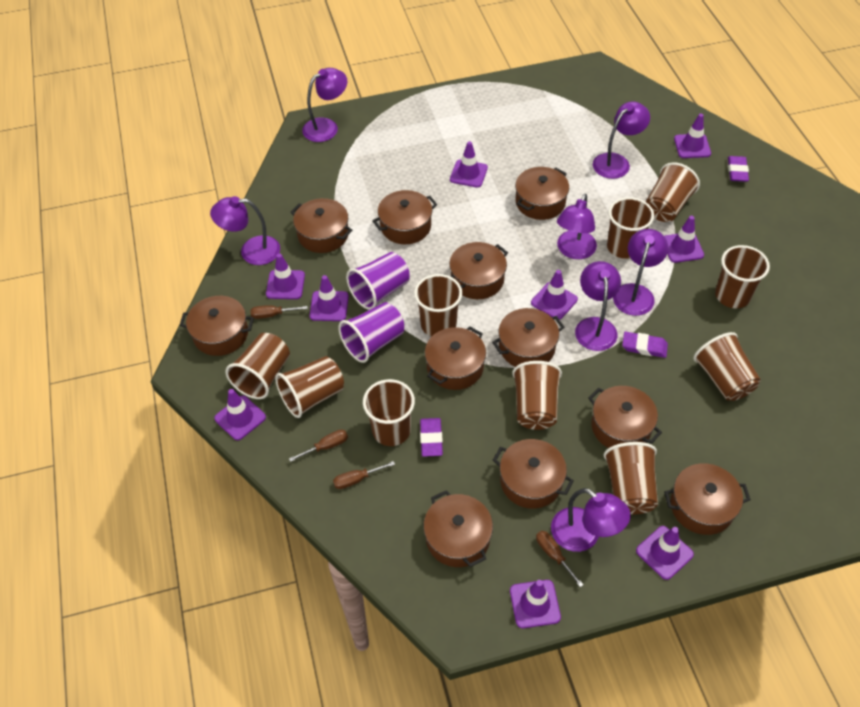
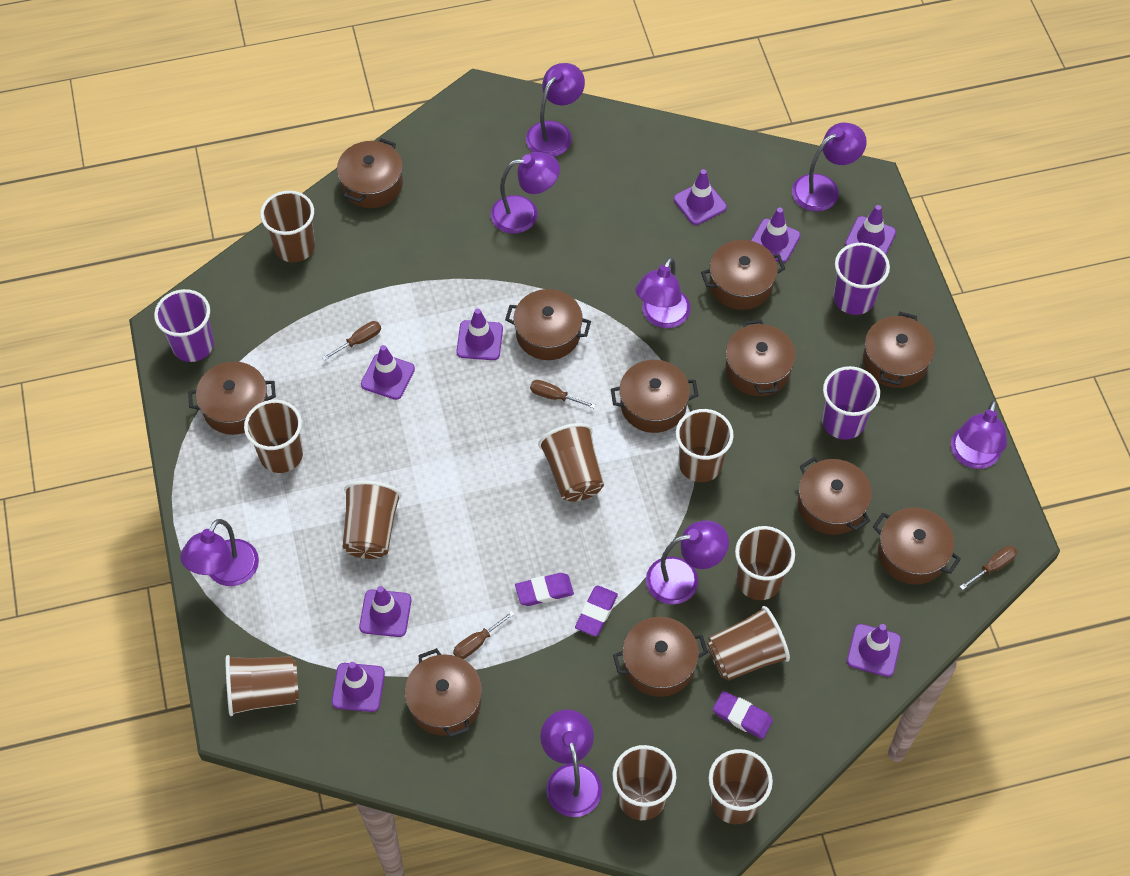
purple cup: 2 -> 3
purple lamp: 7 -> 8
purple traffic cone: 9 -> 8

